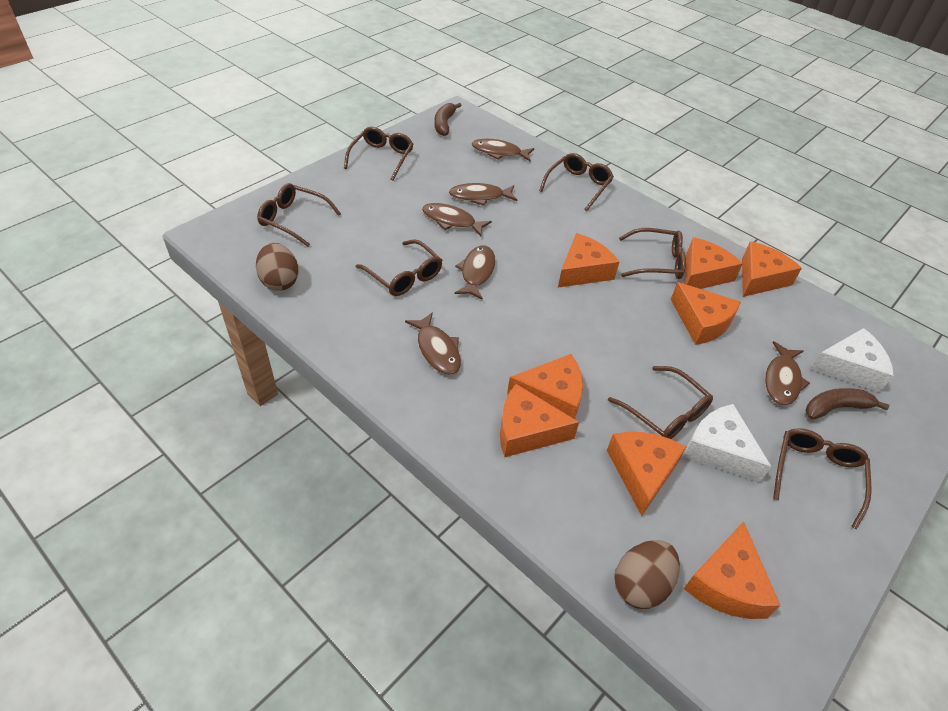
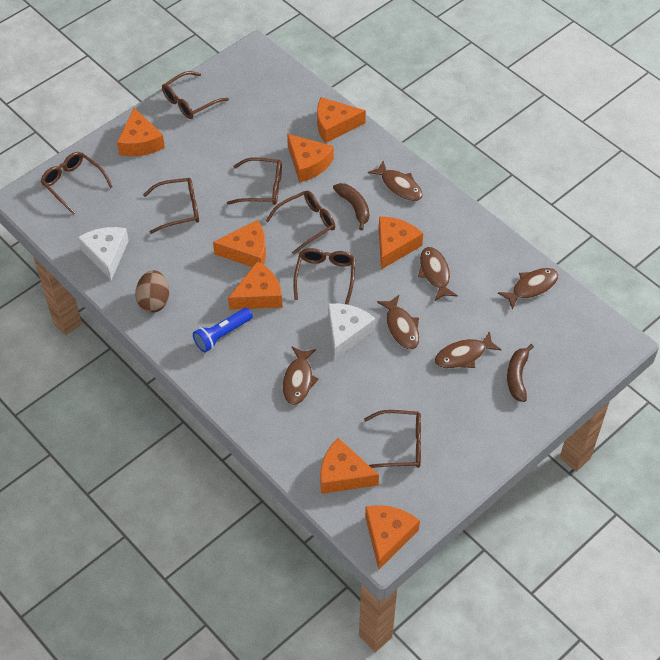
blue flashlight: 0 -> 1
brown egg: 2 -> 1

